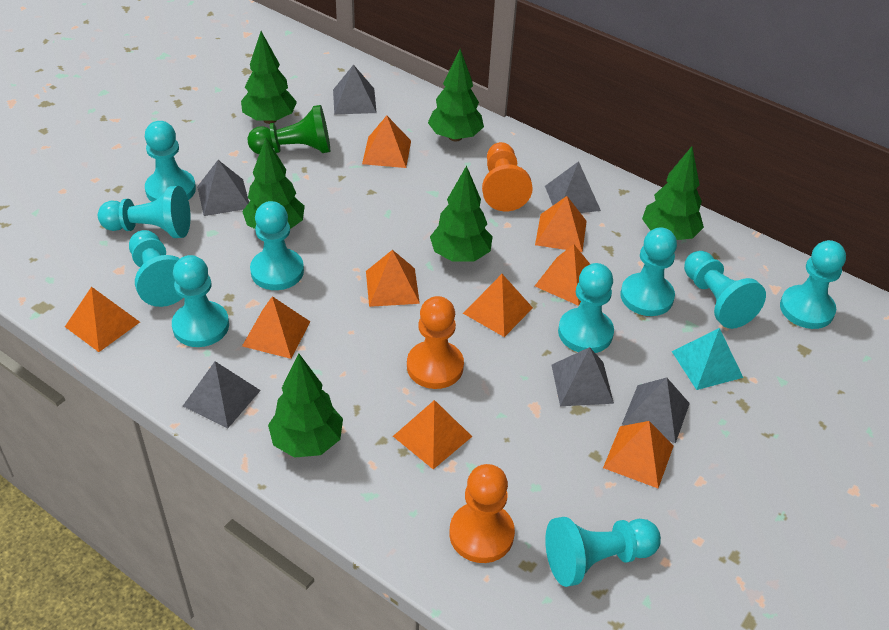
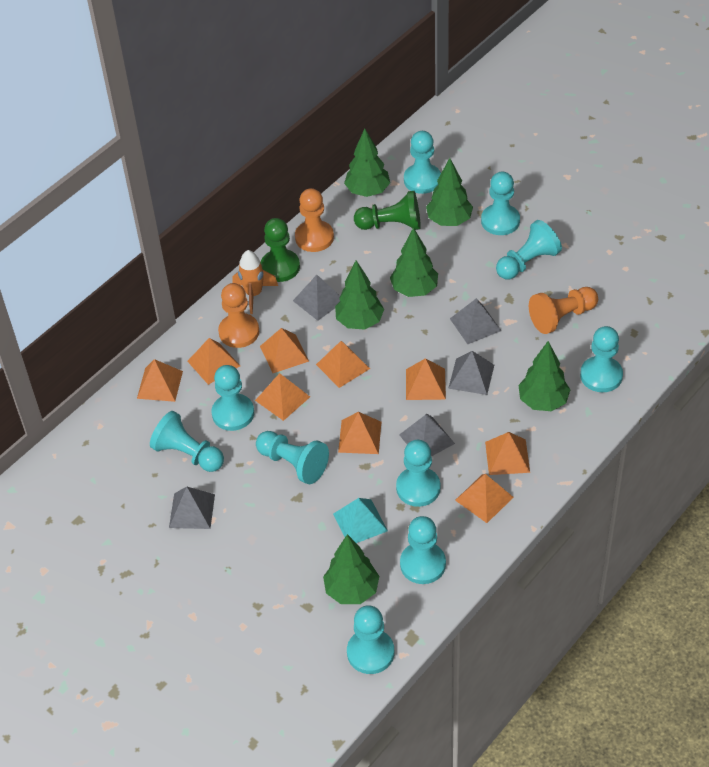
green pawn: 1 -> 2
grey pyramid: 6 -> 5
orange rocket: 0 -> 1

